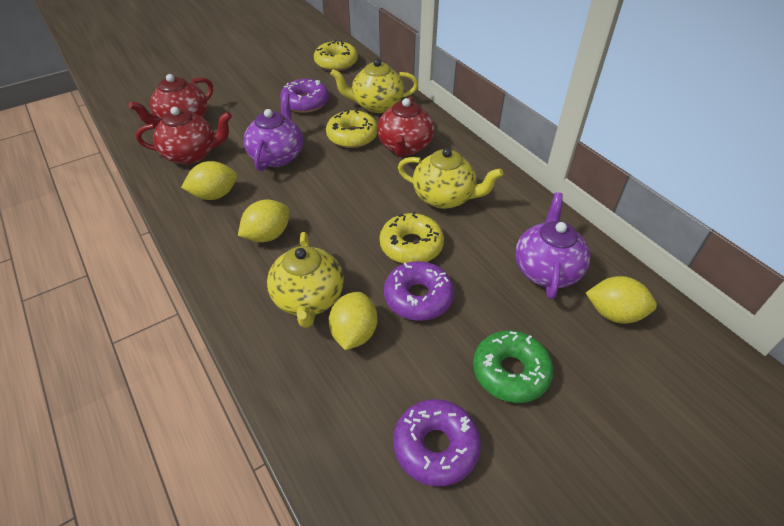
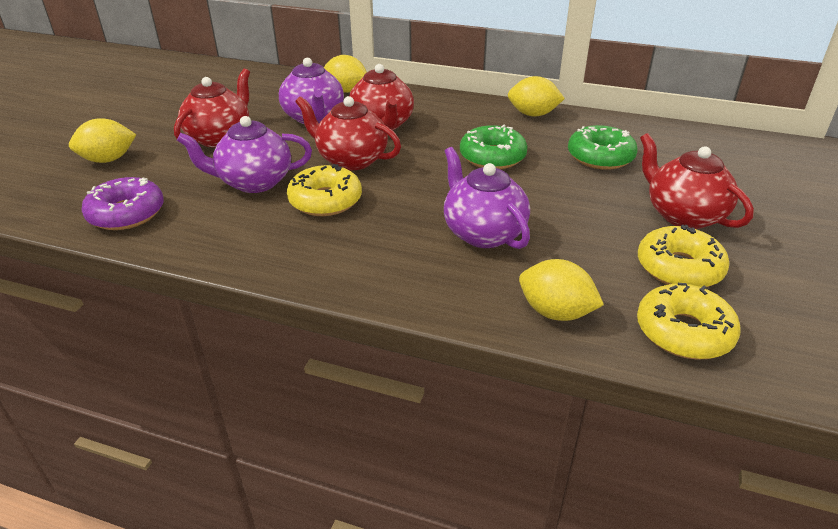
green donut: 1 -> 2
purple donut: 3 -> 1
purple teapot: 2 -> 3
red teapot: 3 -> 4
yellow teapot: 3 -> 0

